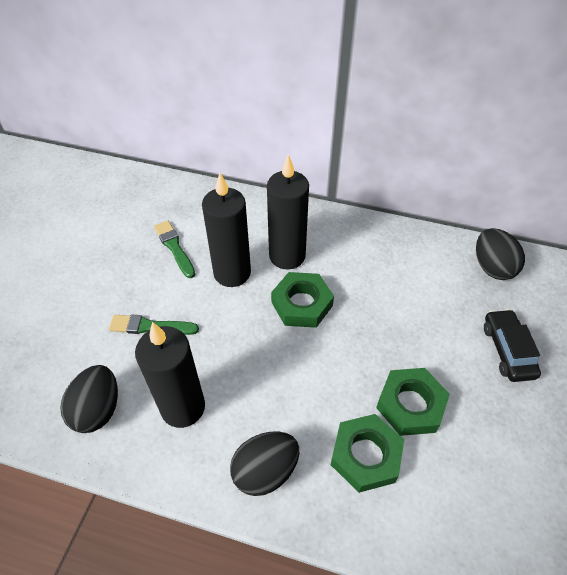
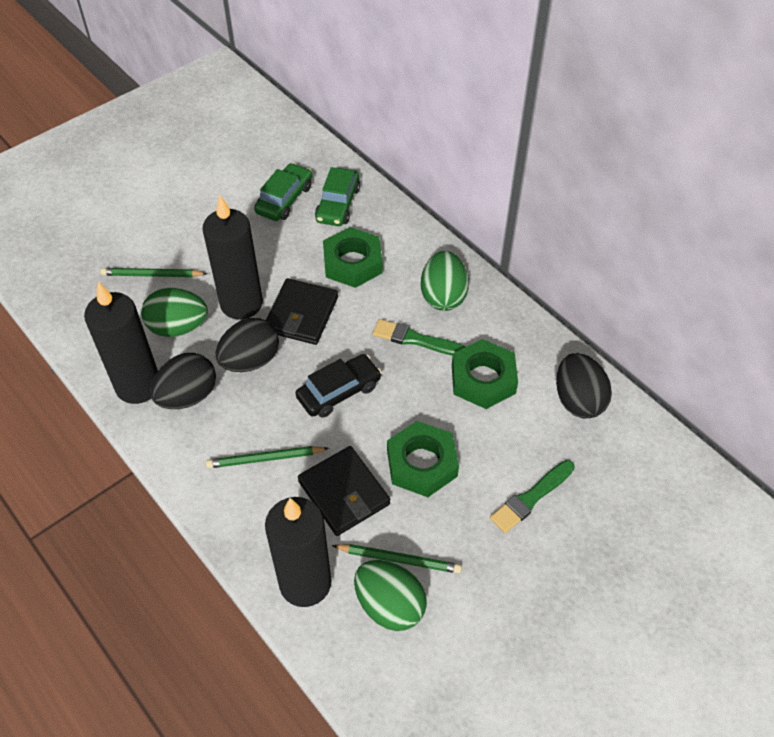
black wallet: 0 -> 2
green car: 0 -> 2
green egg: 0 -> 3
green pencil: 0 -> 3

